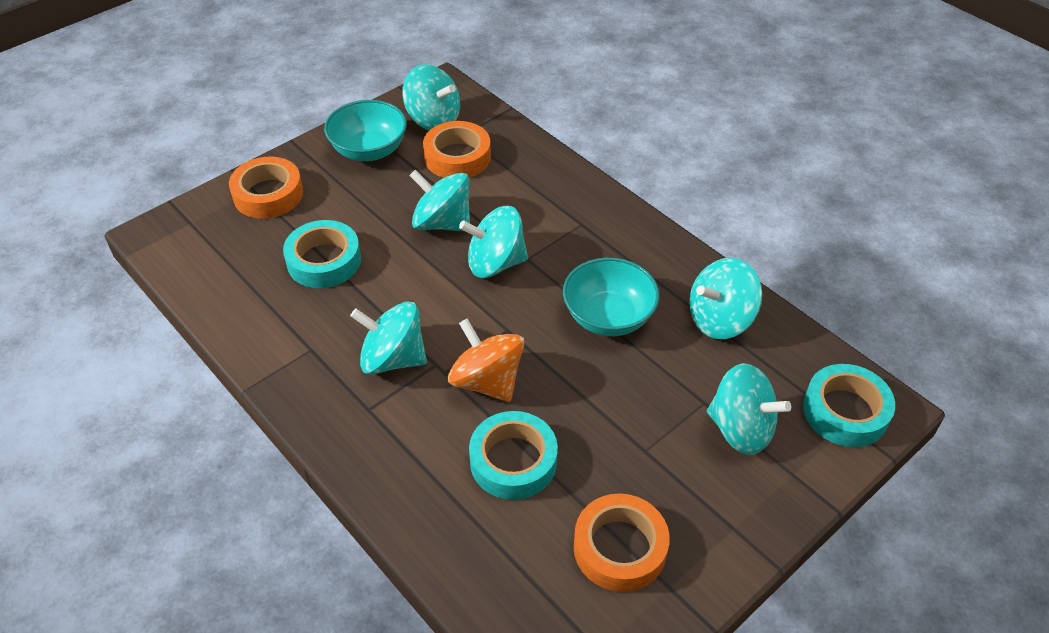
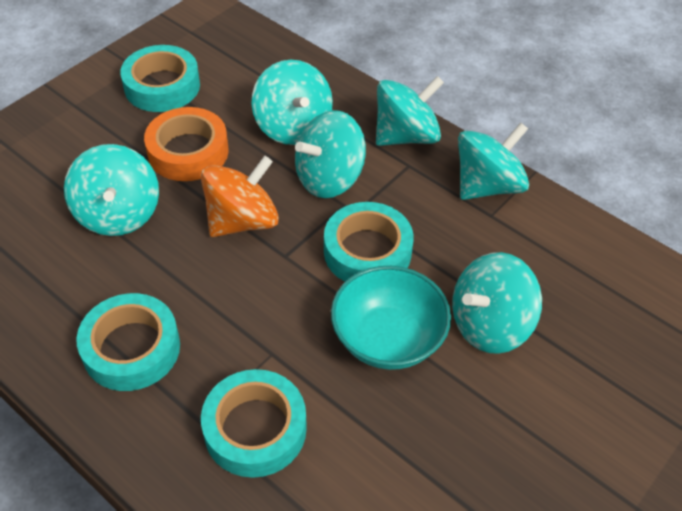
orange tape: 3 -> 1
turquoise bowl: 2 -> 1
turquoise tape: 3 -> 4

